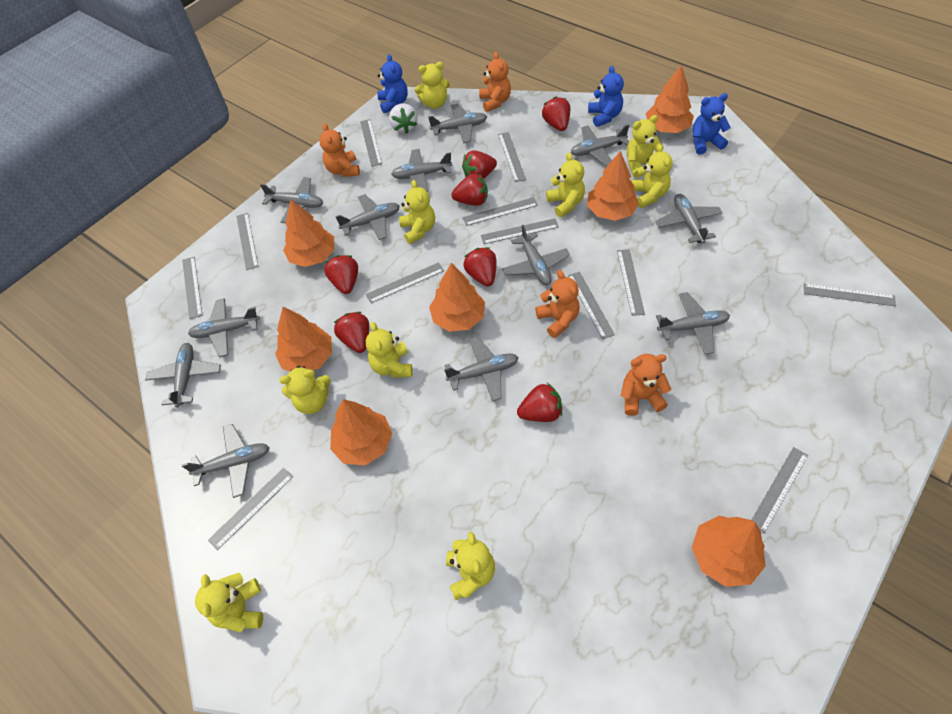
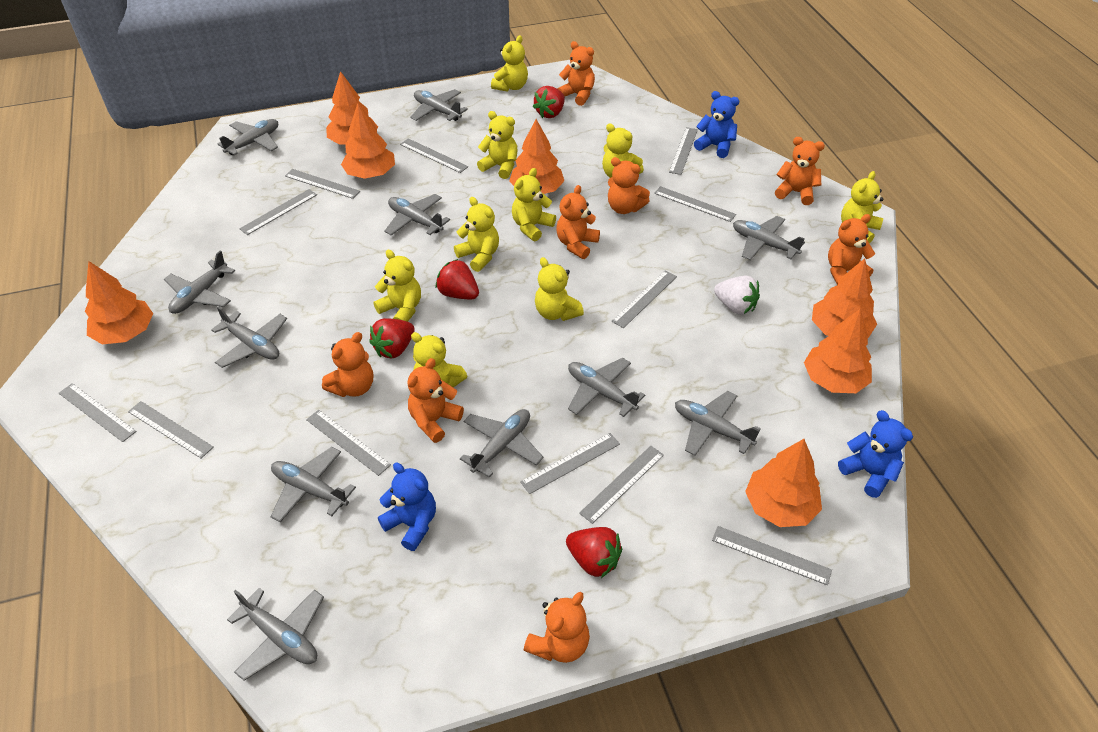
grey plane: 12 -> 11
orange teddy bear: 4 -> 8
red strawberry: 7 -> 4

